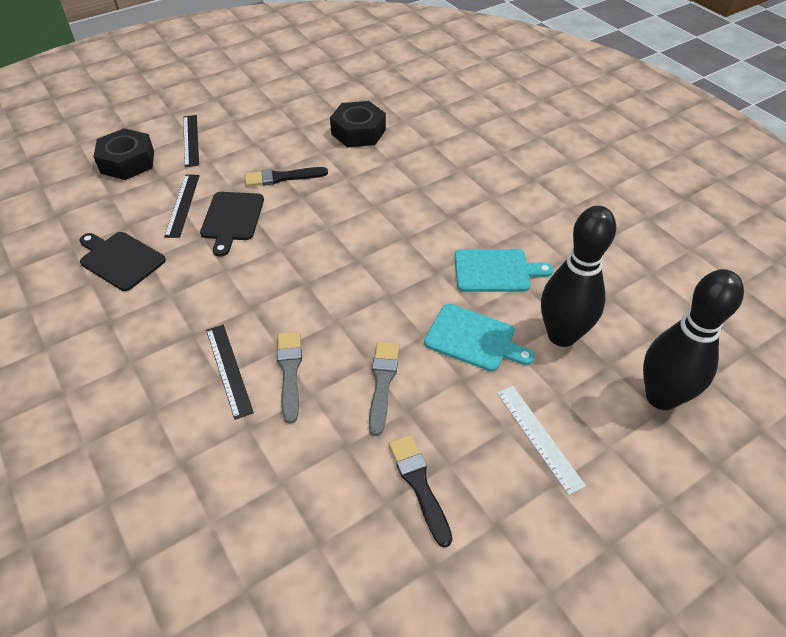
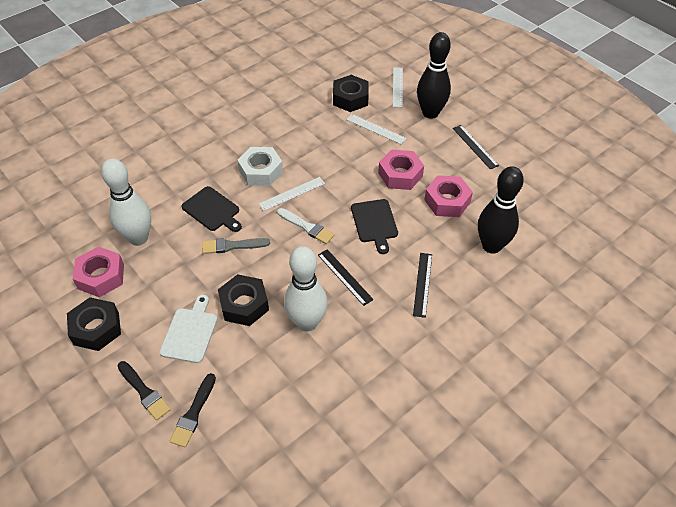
black nut: 2 -> 3
grey brush: 2 -> 1
pink nut: 0 -> 3
turquoise cutting board: 2 -> 0
white bowling pin: 0 -> 2
white brush: 0 -> 1
white cutting board: 0 -> 1
white nut: 0 -> 1
white ruler: 1 -> 3

